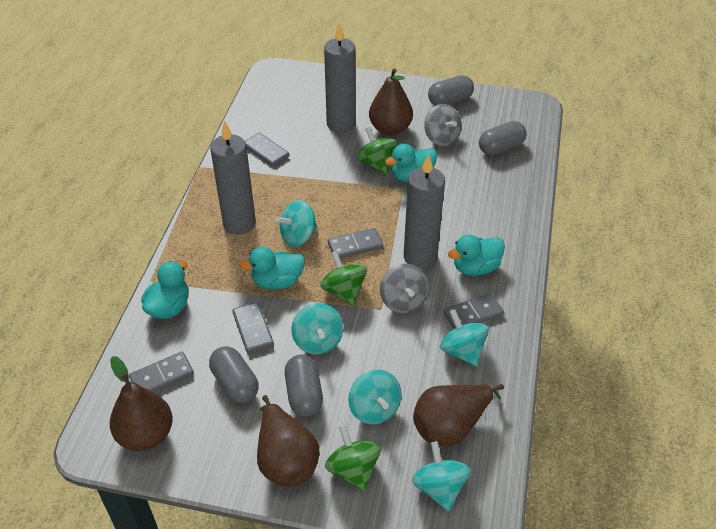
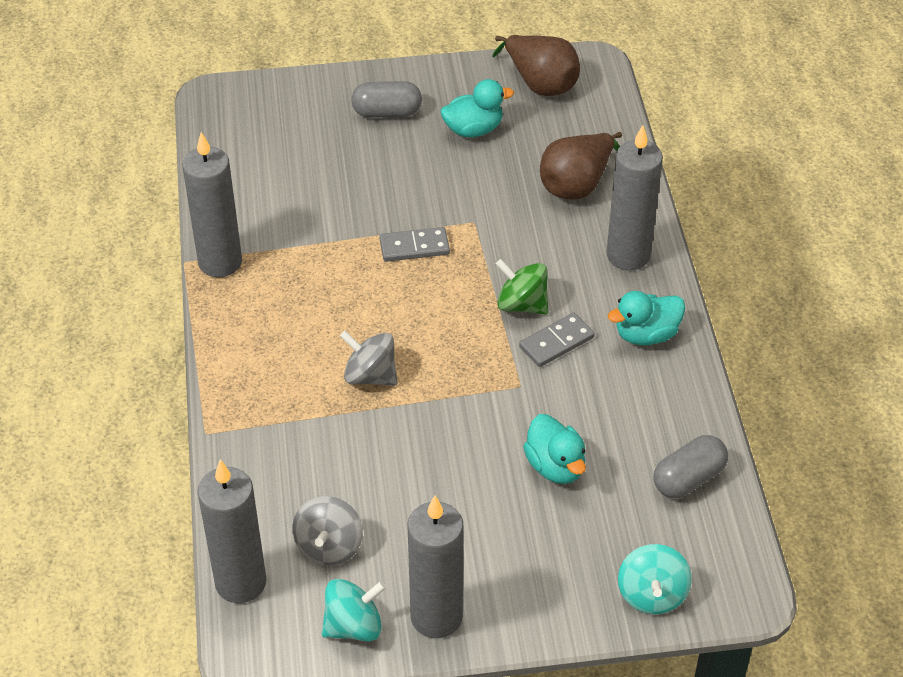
brown pear: 4 -> 2
green spinning top: 3 -> 1
grey candle: 3 -> 4
grey capsule: 4 -> 2
grey domino: 5 -> 2
turquoise duck: 4 -> 3
turquoise spinning top: 5 -> 2

